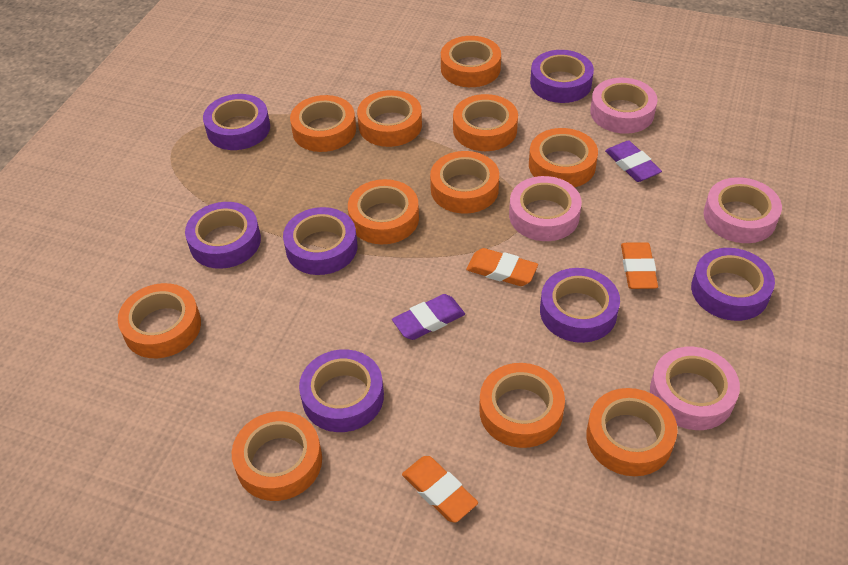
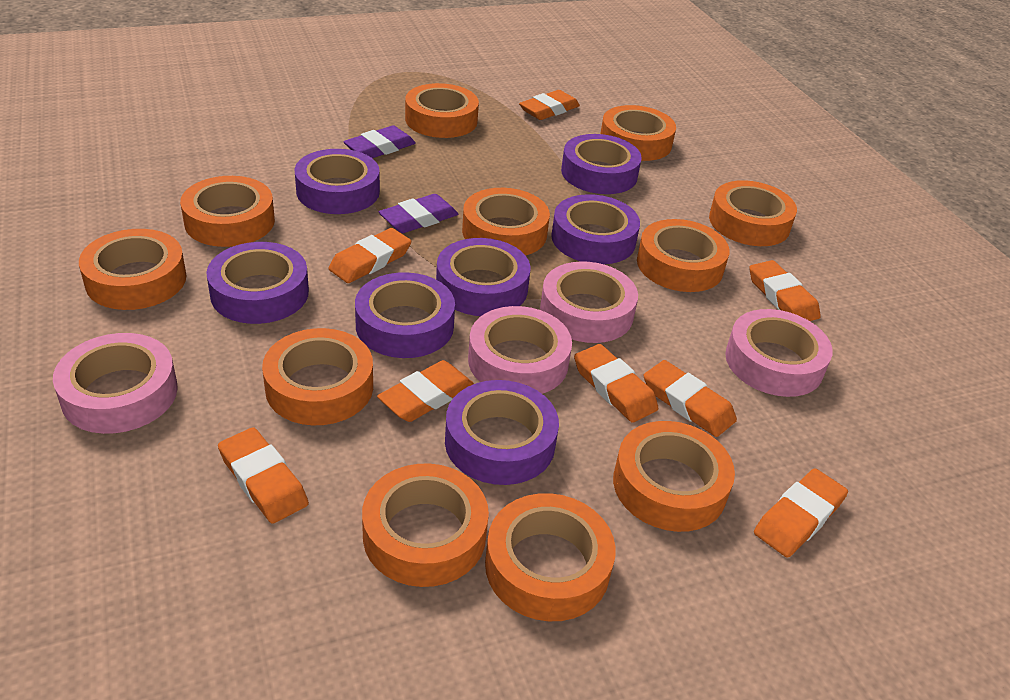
orange eraser: 3 -> 8

